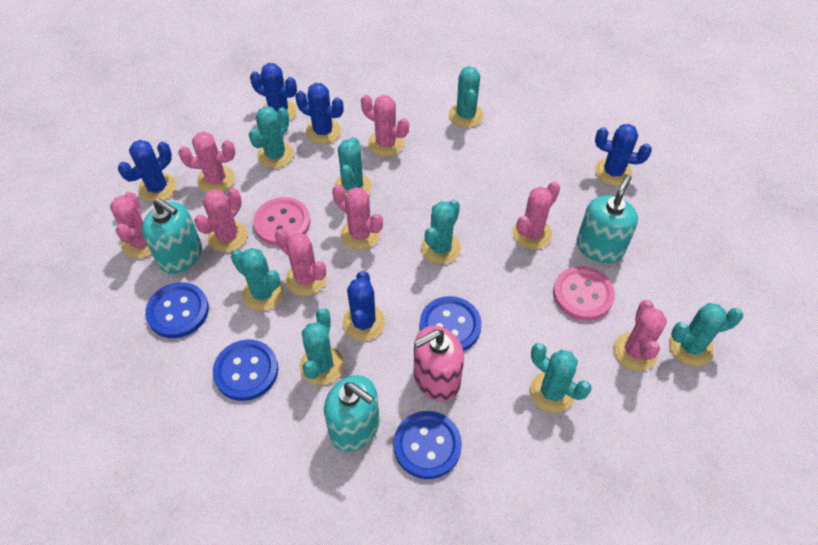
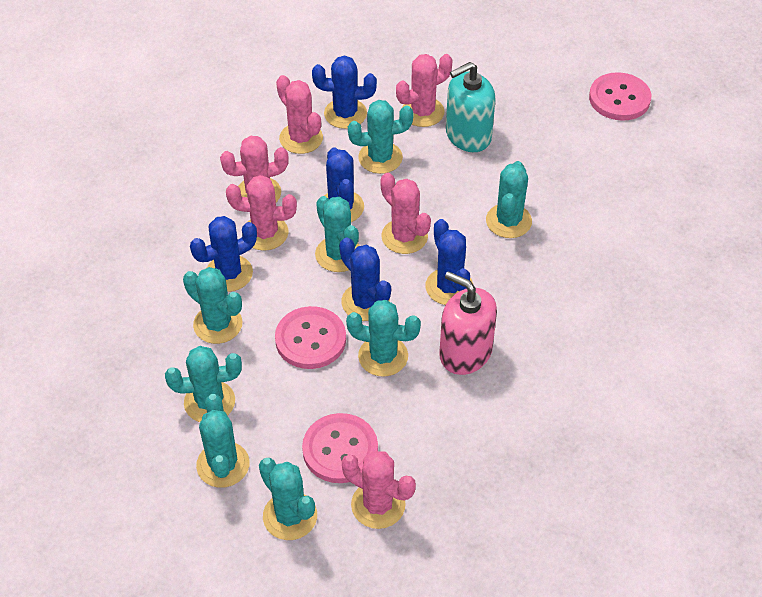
blue button: 4 -> 0
pink button: 2 -> 3
pink cactus: 8 -> 6
turquoise soap dispenser: 3 -> 1

